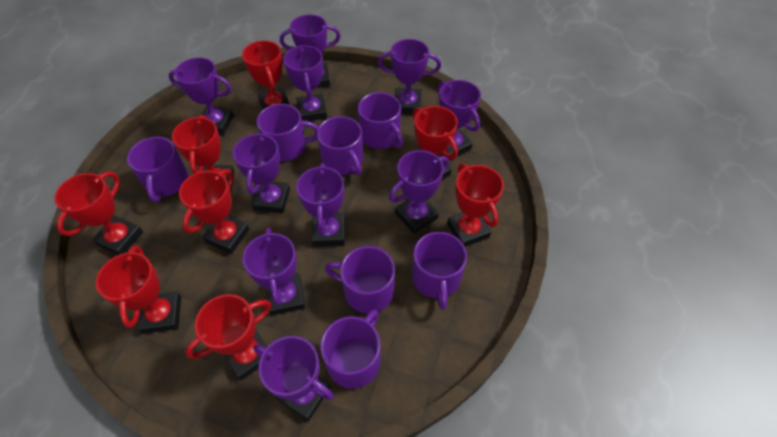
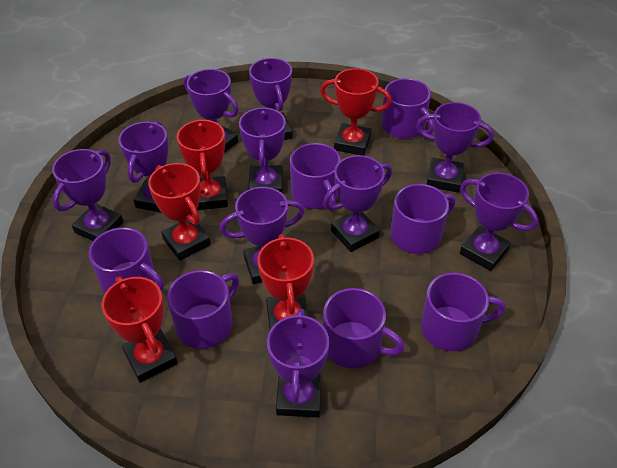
red trophy: 8 -> 5

